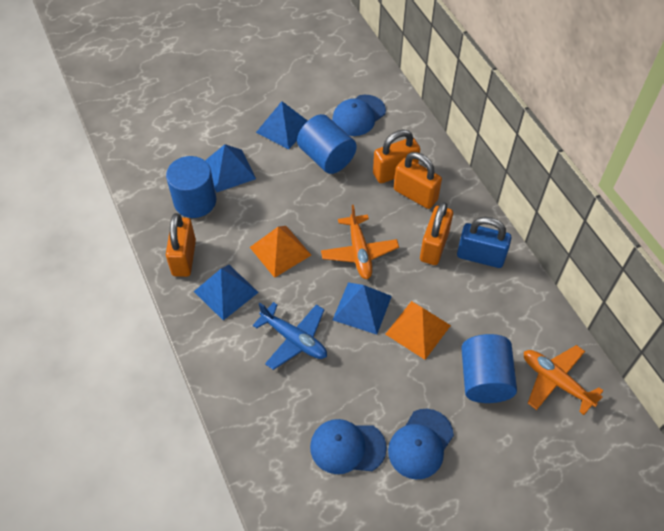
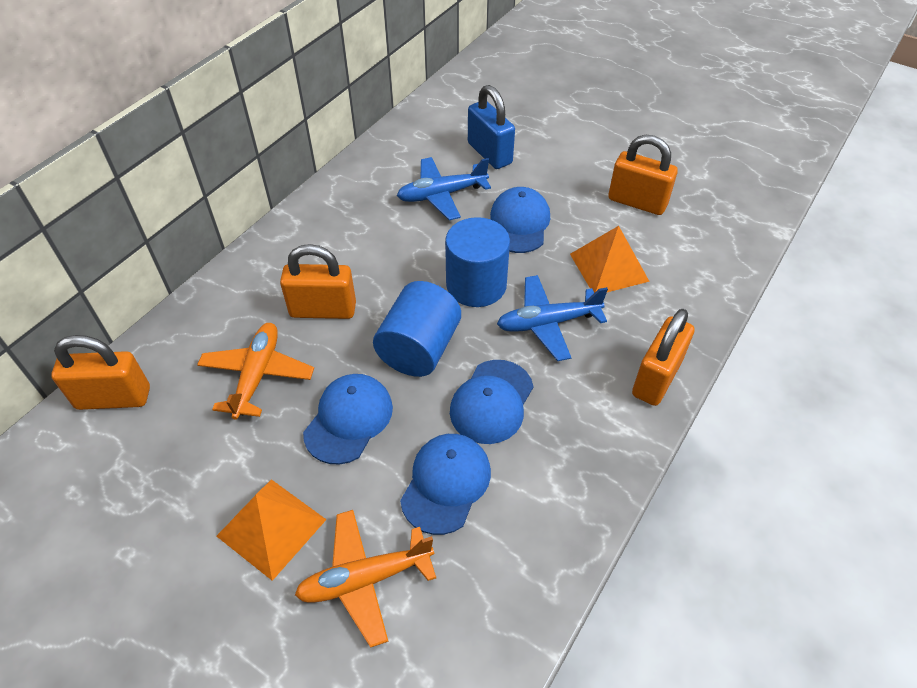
blue cap: 3 -> 4
blue cylinder: 3 -> 2
blue plane: 1 -> 2
blue pyramid: 4 -> 0

